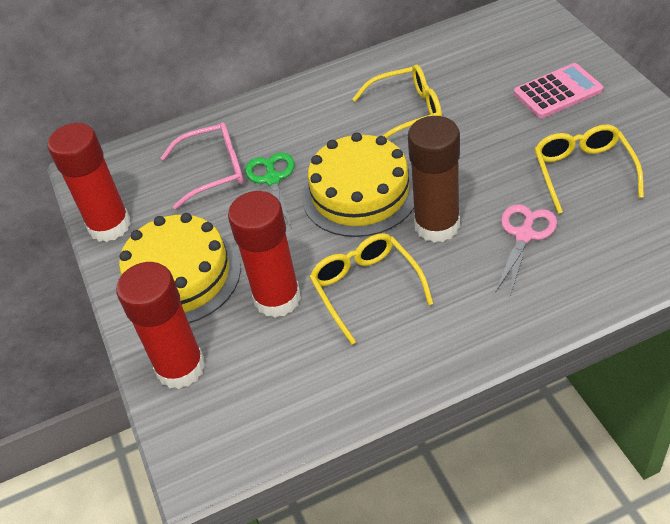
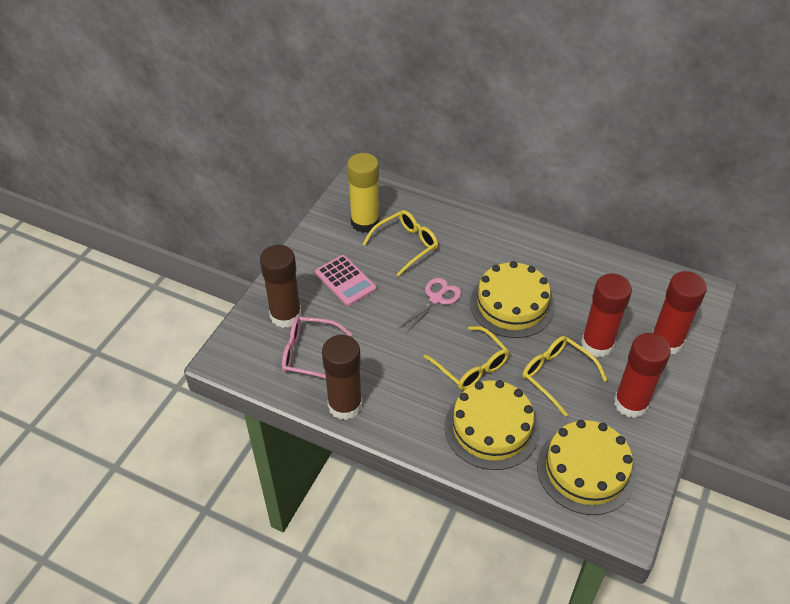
brown glue stick: 1 -> 2
green scissors: 1 -> 0
yellow cake: 2 -> 3
yellow glue stick: 0 -> 1

